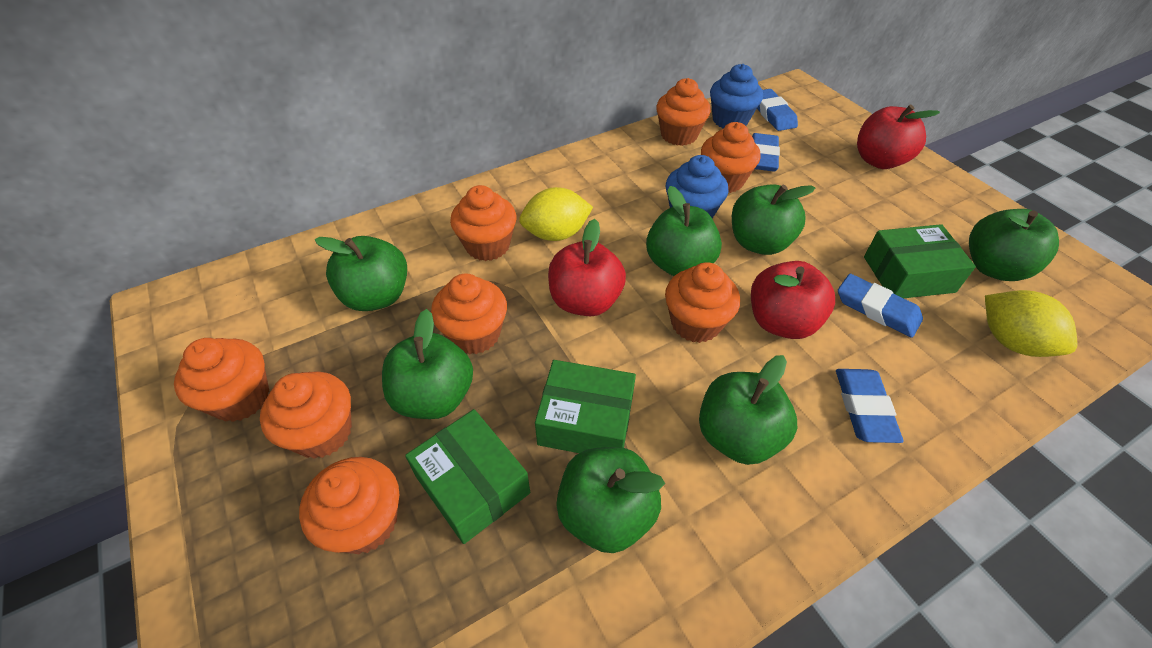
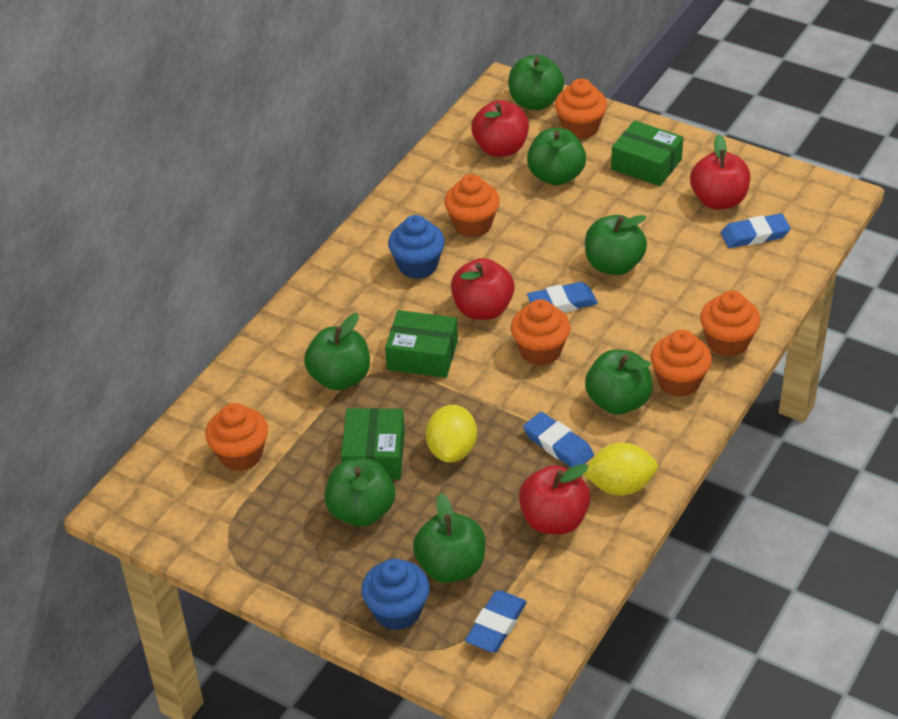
orange cupcake: 8 -> 6
red apple: 3 -> 4

